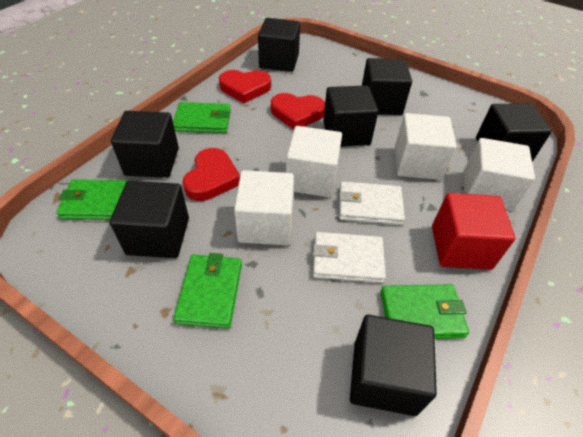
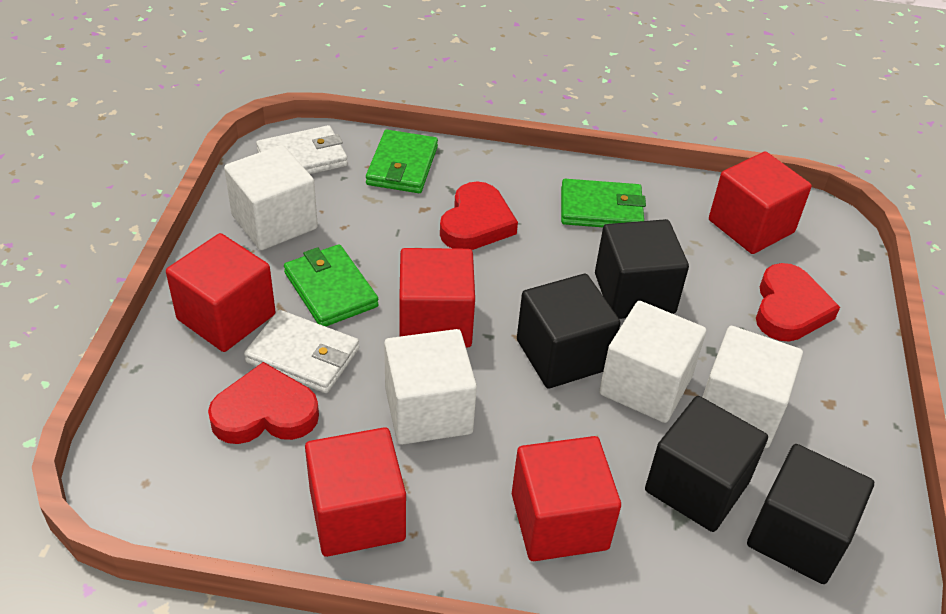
black cube: 7 -> 4
green wallet: 4 -> 3
red cube: 1 -> 5

